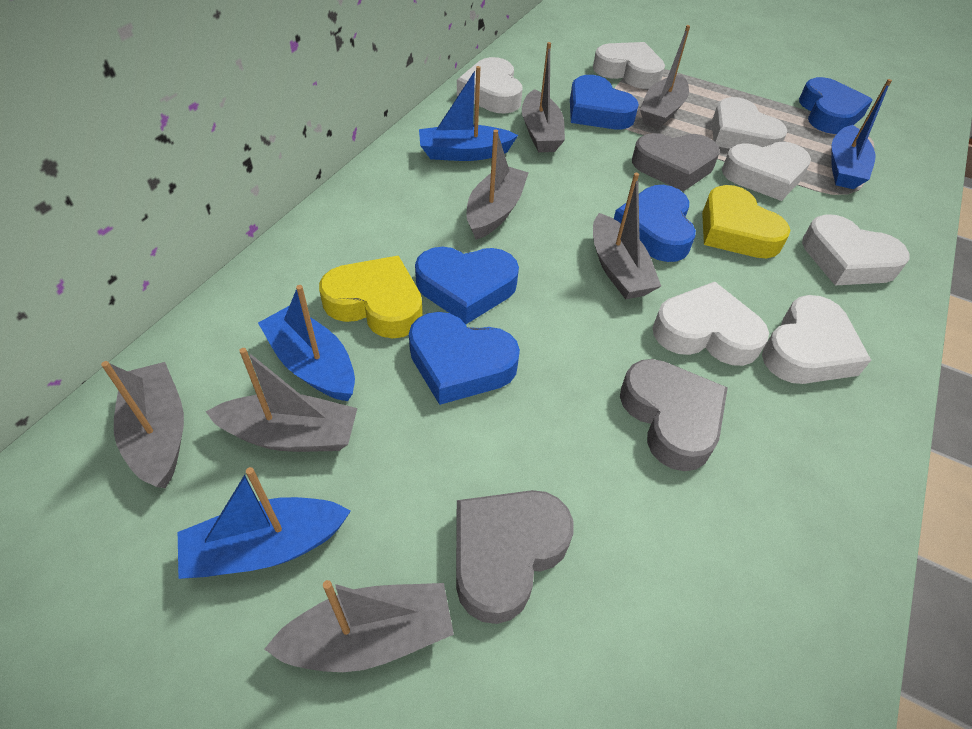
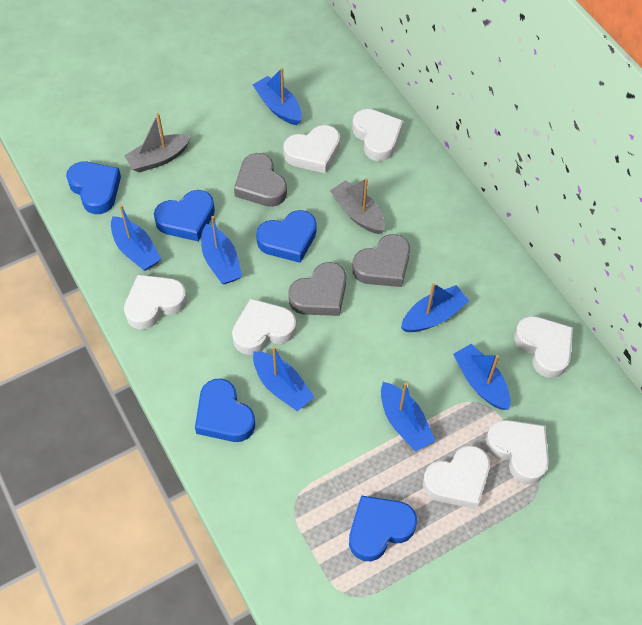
blue boat: 4 -> 7
grey boat: 7 -> 2
yellow heart: 2 -> 0

